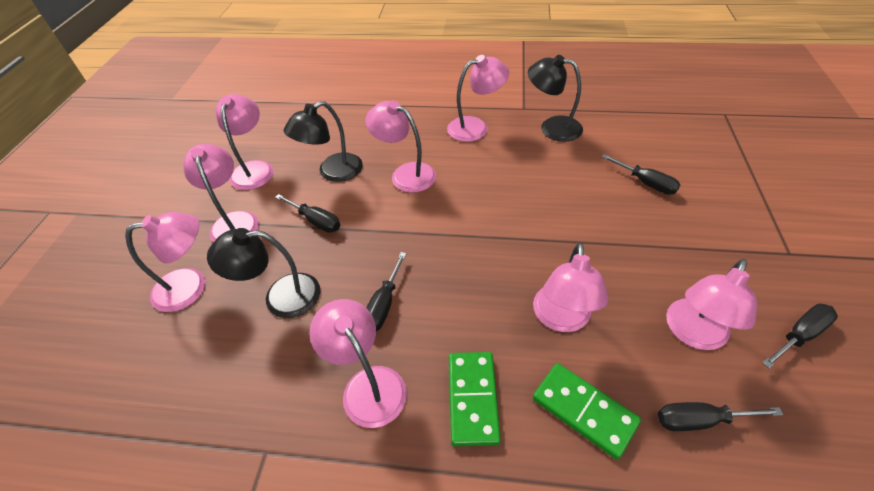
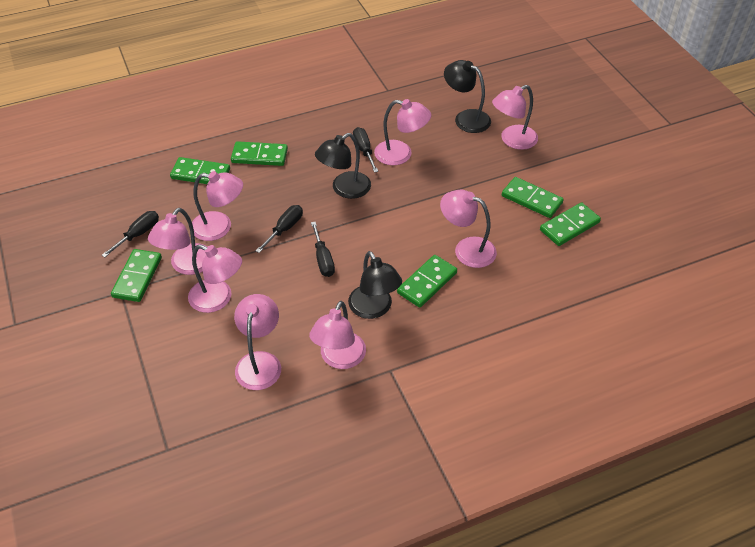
black screwdriver: 5 -> 4
green domino: 2 -> 6

